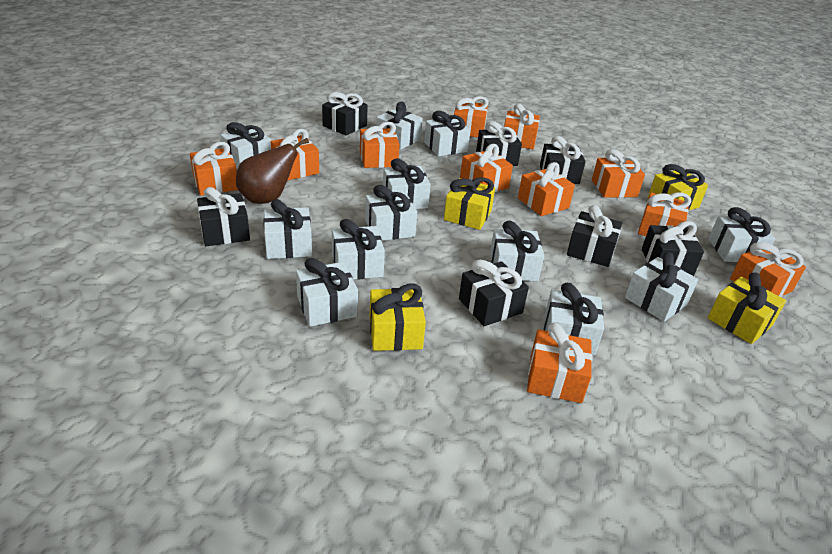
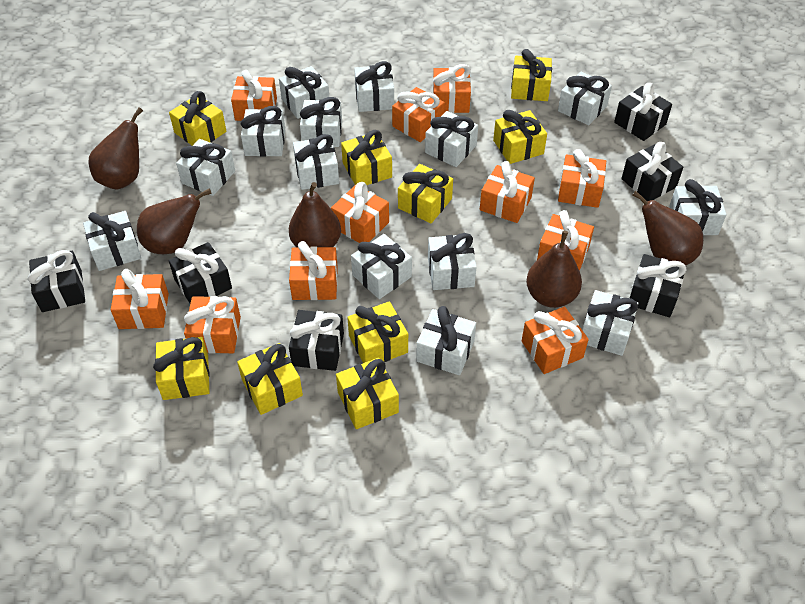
black gift: 7 -> 6
brown pear: 1 -> 5
white gift: 12 -> 14
yellow gift: 4 -> 9

